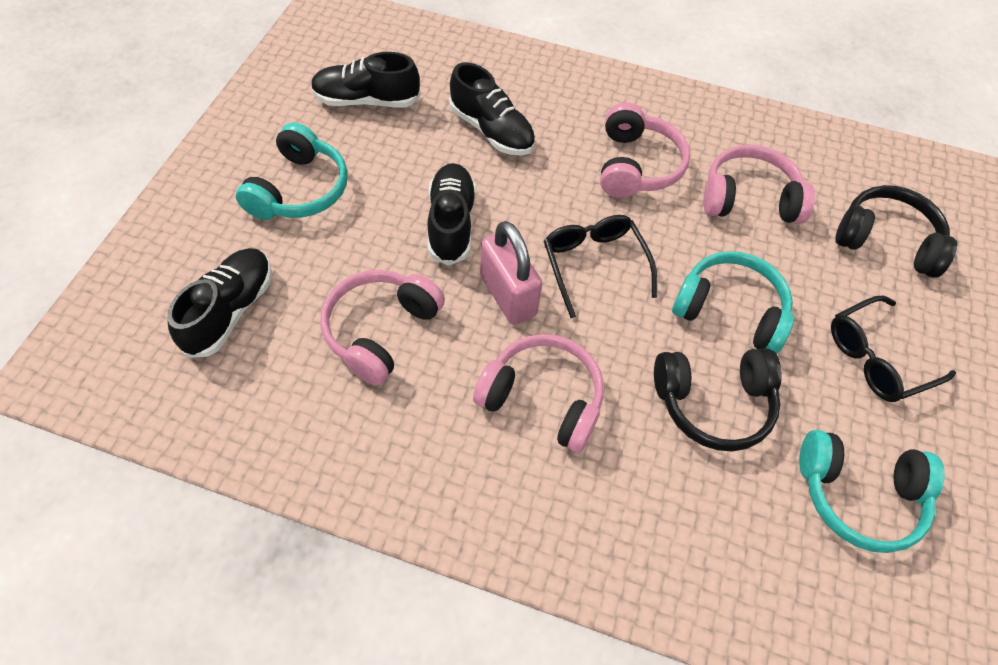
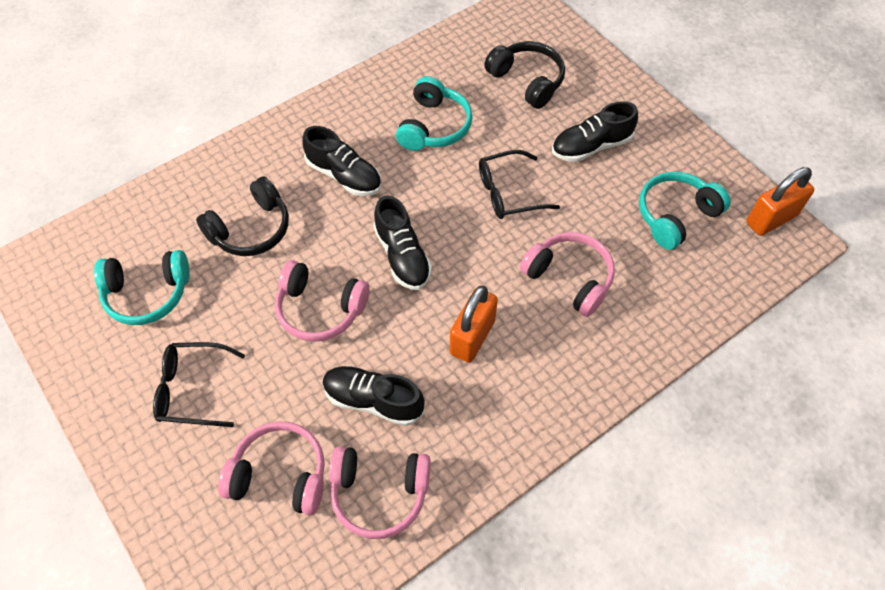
orange padlock: 0 -> 2
pink padlock: 1 -> 0

